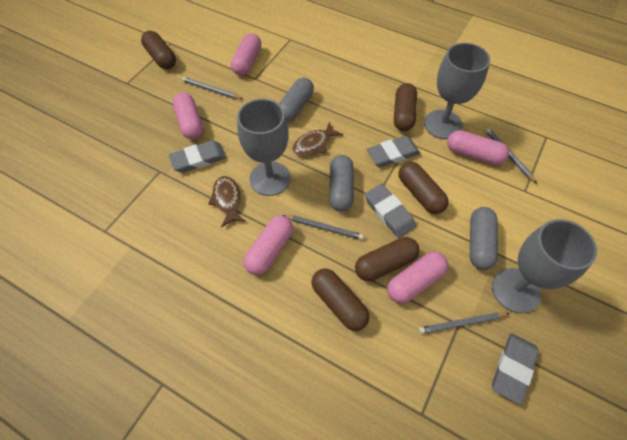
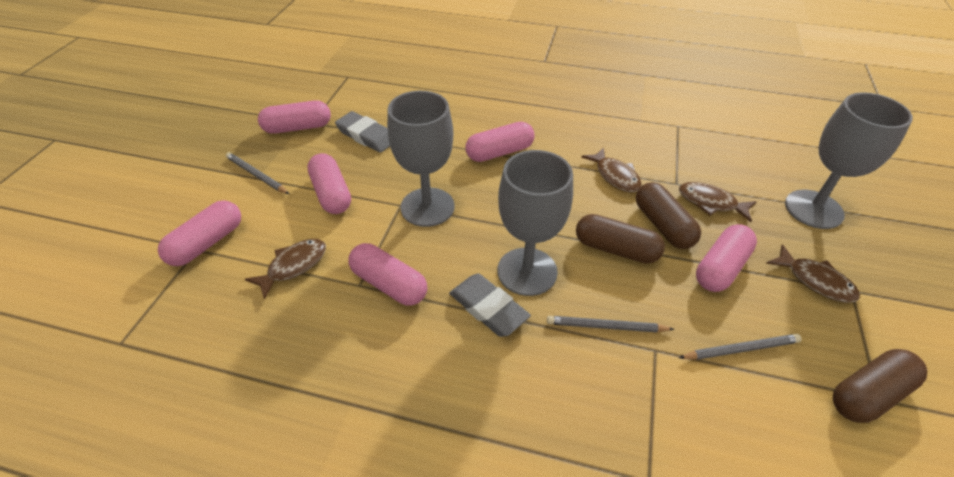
brown capsule: 5 -> 3
brown fish: 2 -> 4
grey capsule: 3 -> 0
grey eraser: 4 -> 2
grey pencil: 4 -> 3
pink capsule: 5 -> 6

